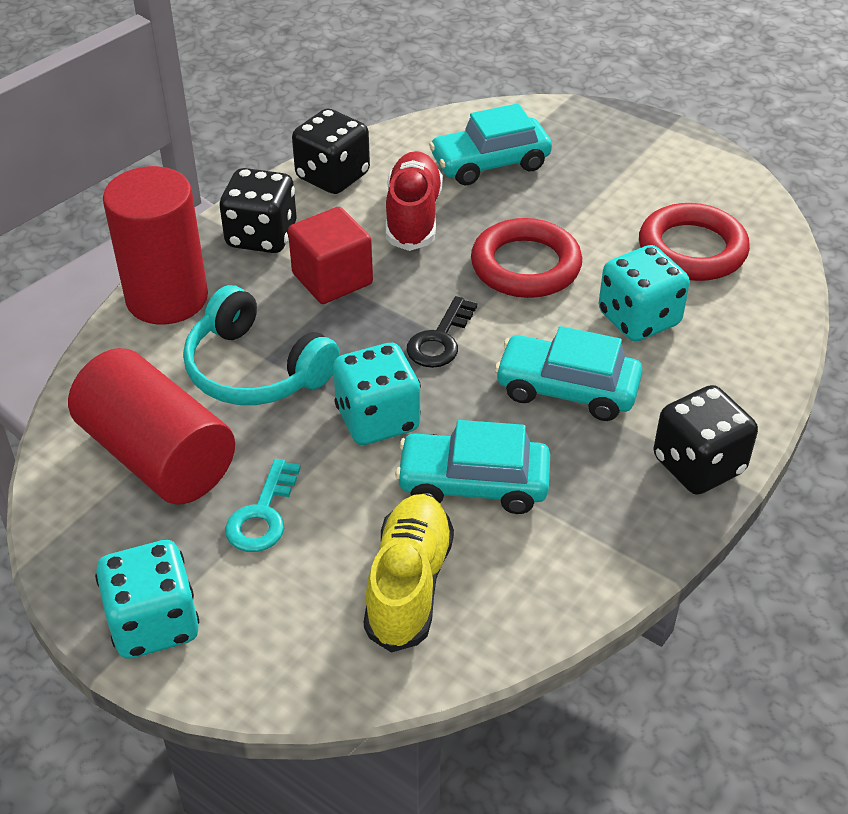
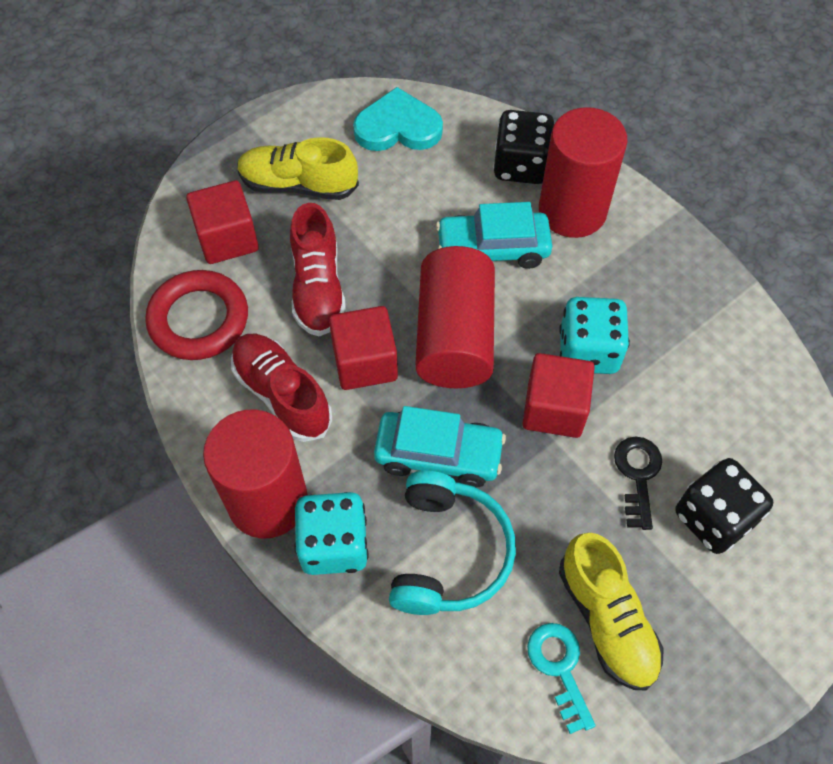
black dice: 3 -> 2
red cube: 1 -> 3
red cylinder: 2 -> 3
red ring: 2 -> 1
red shoe: 1 -> 2
turquoise car: 3 -> 2
turquoise dice: 3 -> 2
turquoise heart: 0 -> 1
yellow shoe: 1 -> 2

